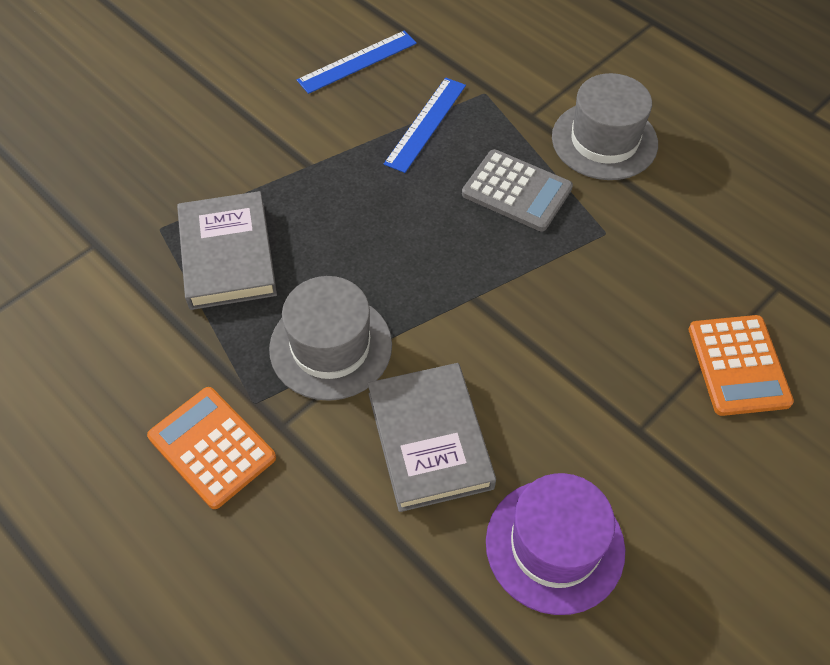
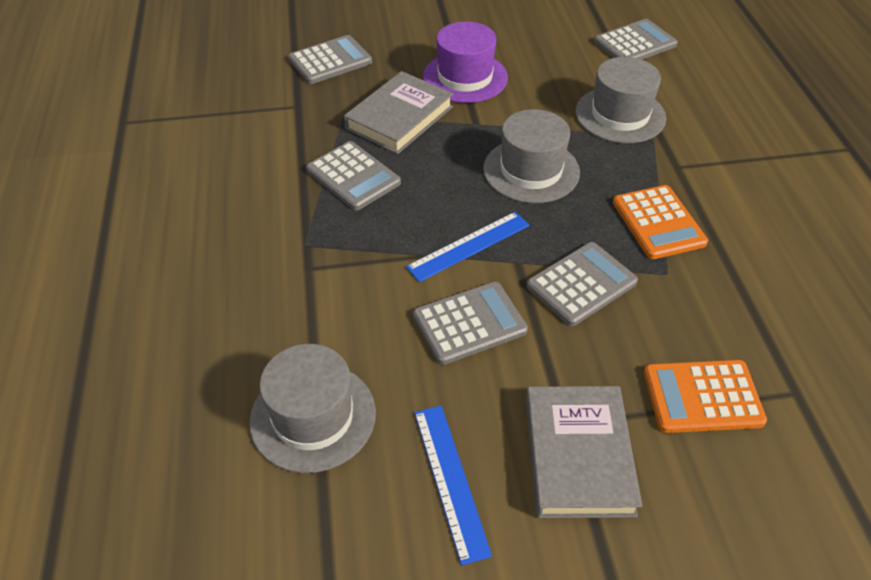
grey calculator: 1 -> 5
grey hat: 2 -> 3

